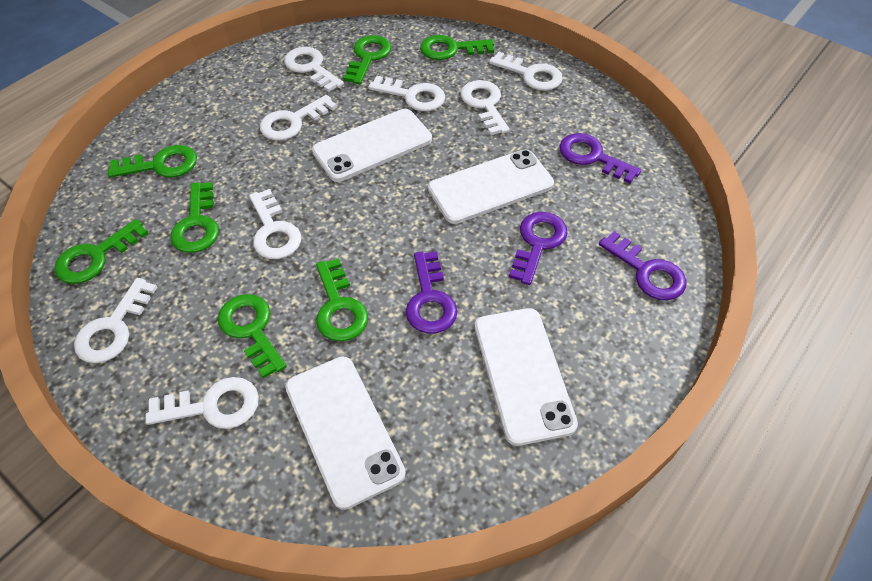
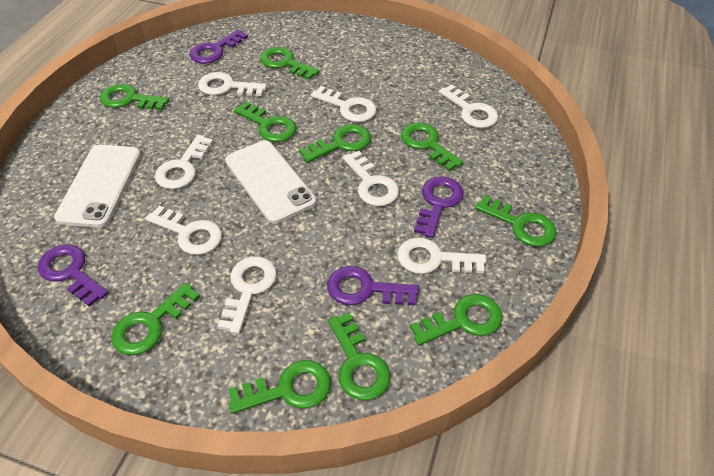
green key: 7 -> 10
white phone: 4 -> 2

